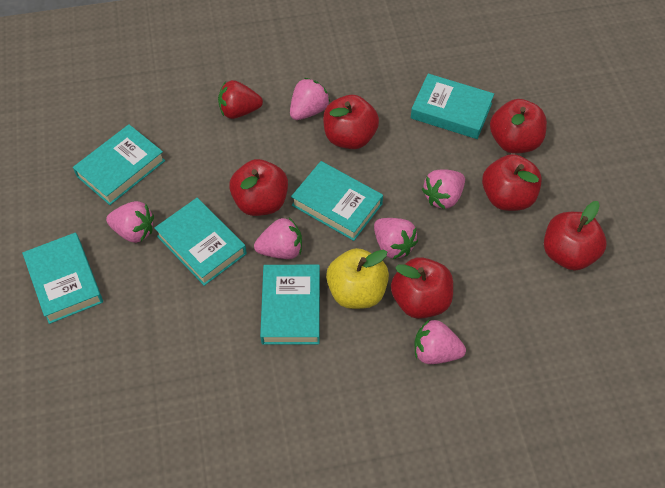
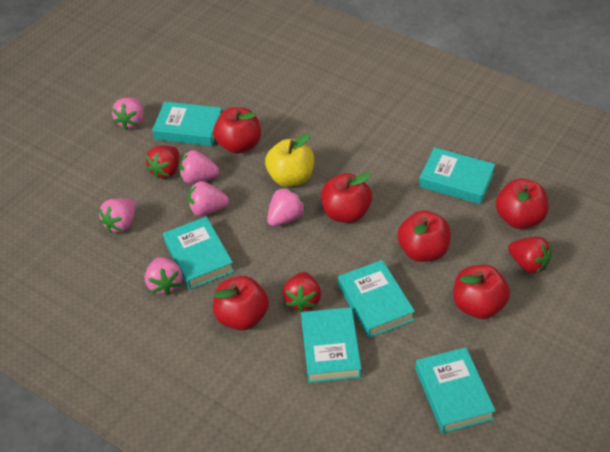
red strawberry: 1 -> 3

